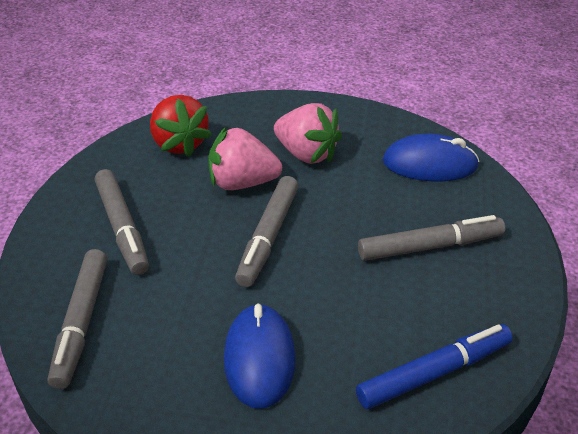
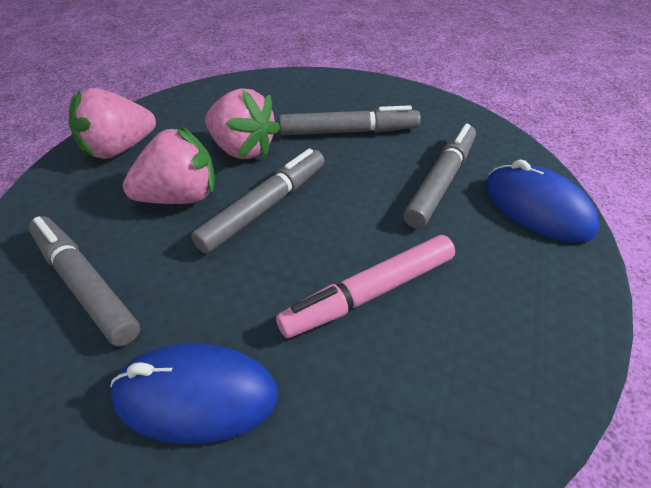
blue marker: 1 -> 0
pink marker: 0 -> 1
pink strawberry: 2 -> 3
red strawberry: 1 -> 0

